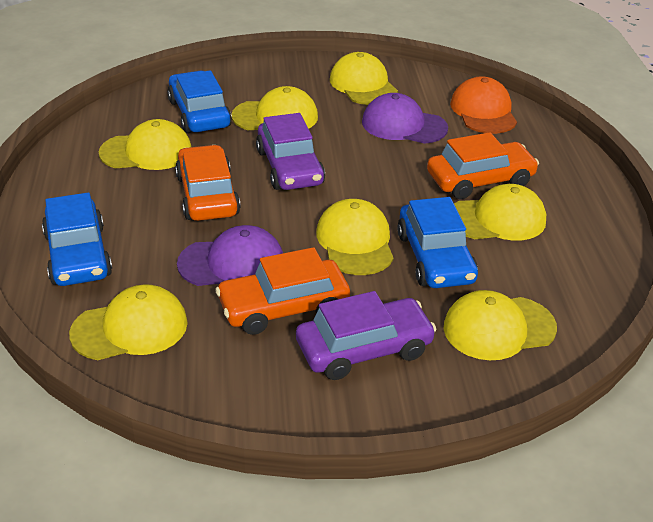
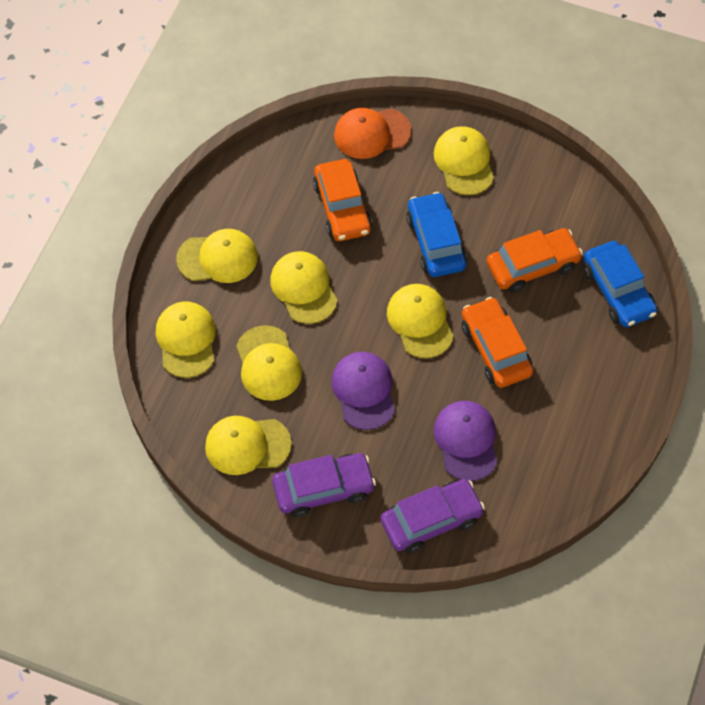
blue car: 3 -> 2

